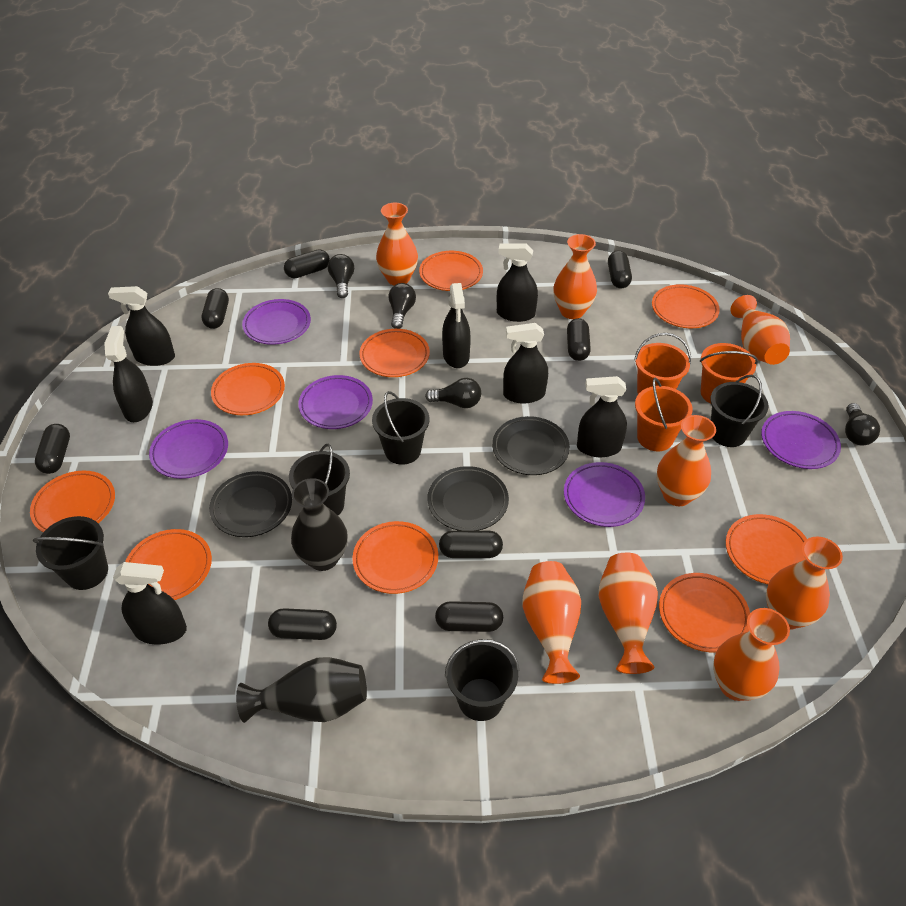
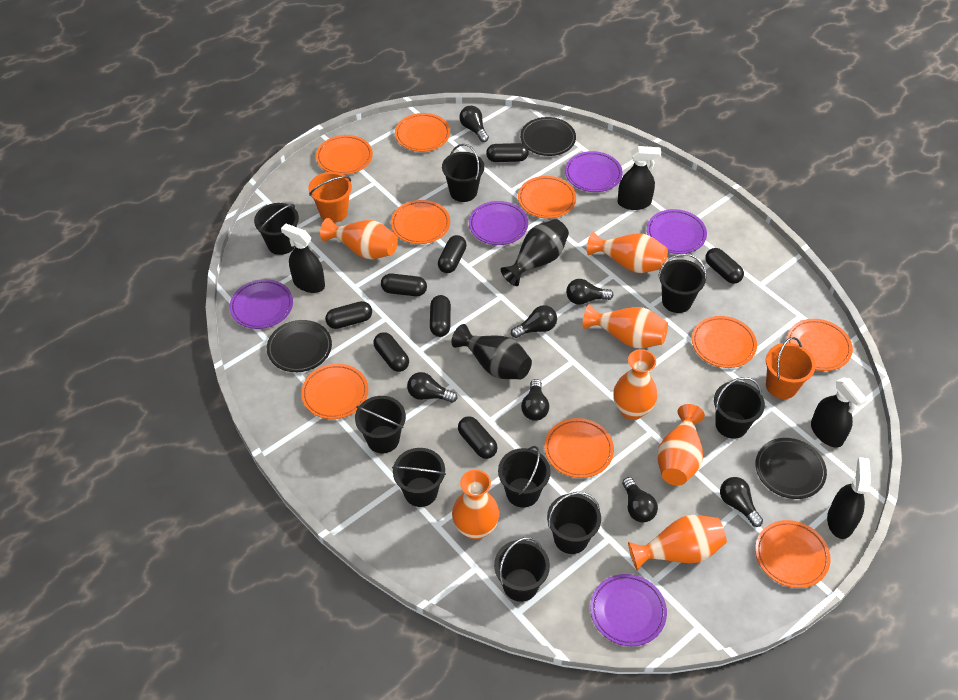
black bucket: 5 -> 9
black light bulb: 4 -> 7
black spray bottle: 7 -> 4
orange bucket: 3 -> 2
orange vase: 8 -> 7

